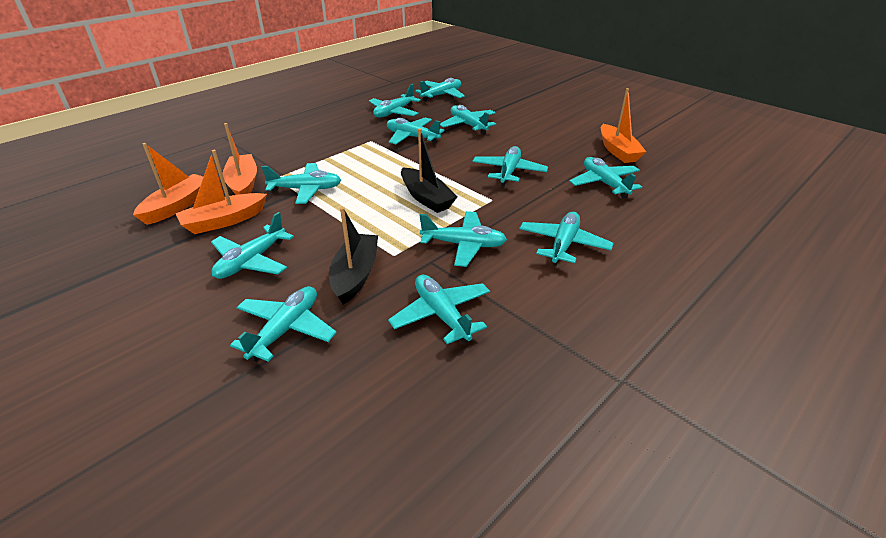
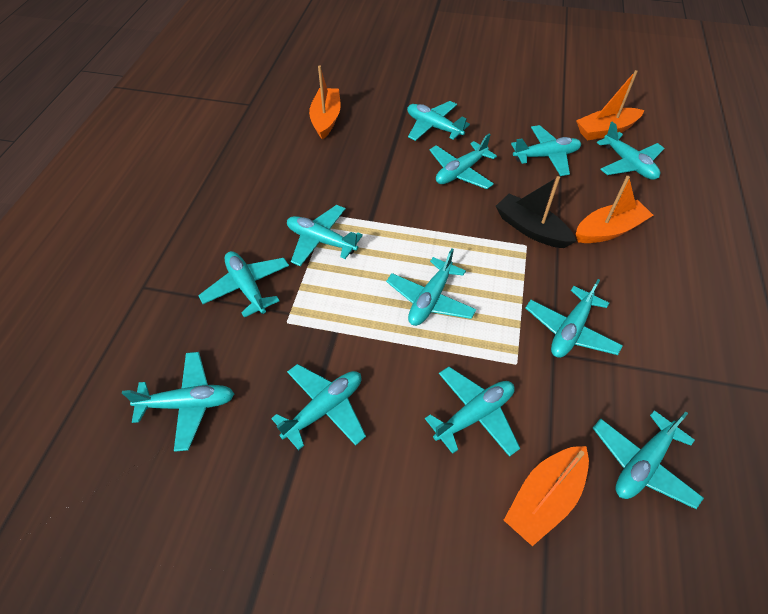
black boat: 2 -> 1

